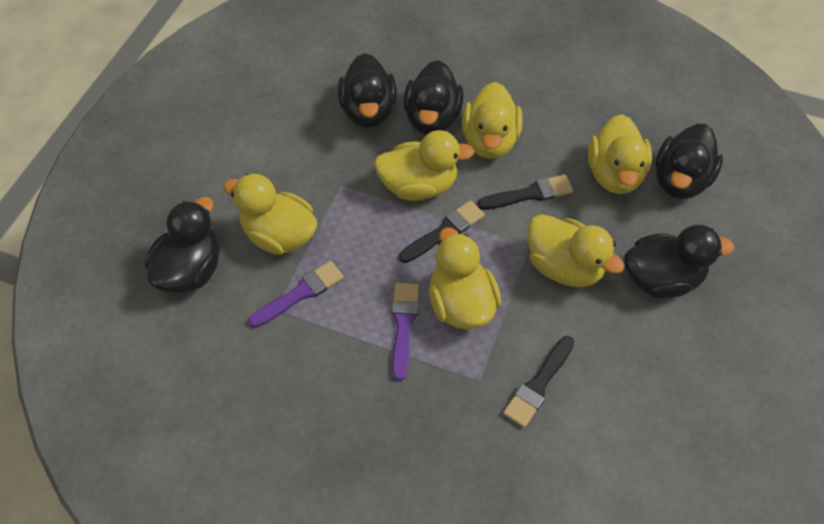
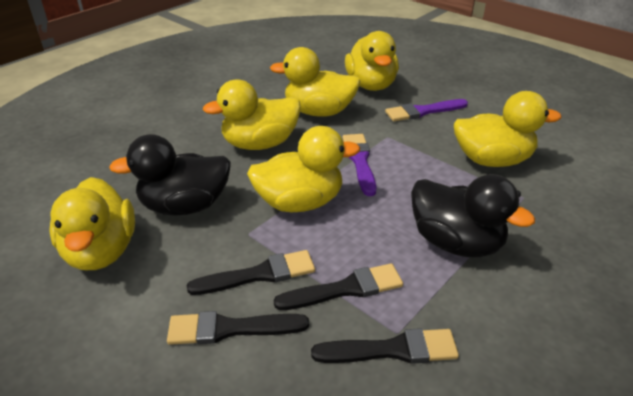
black brush: 3 -> 4
black duck: 5 -> 2

